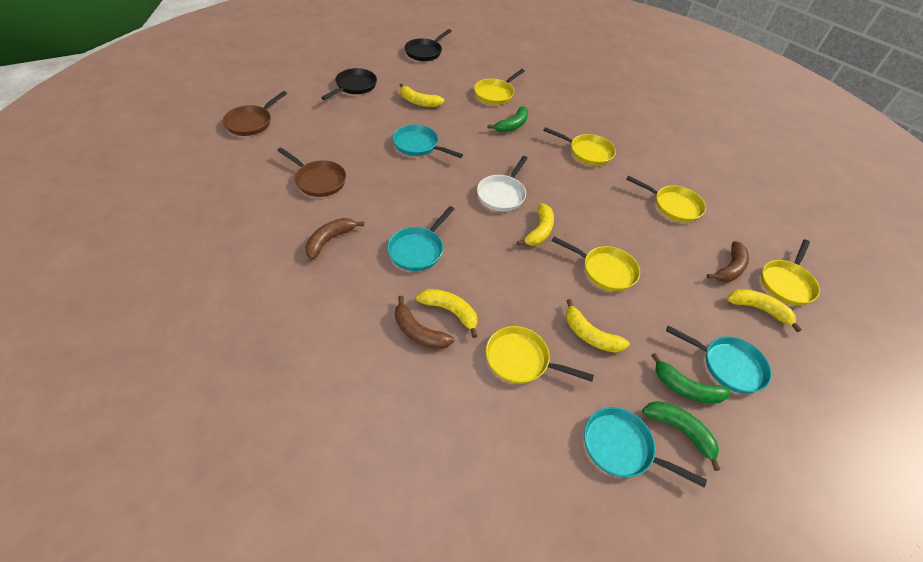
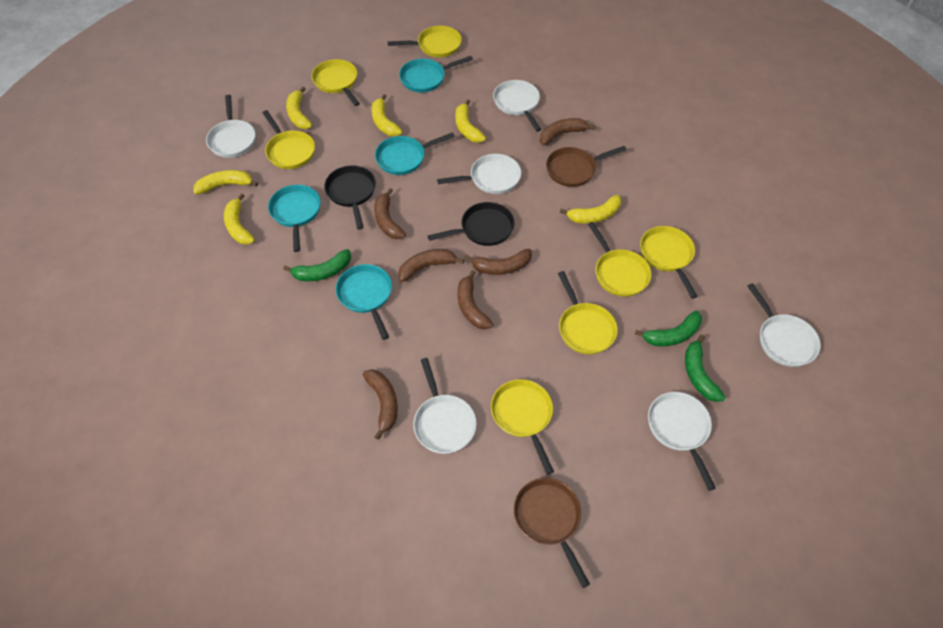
brown banana: 3 -> 6
white pan: 1 -> 6
yellow banana: 5 -> 6
yellow pan: 6 -> 7

